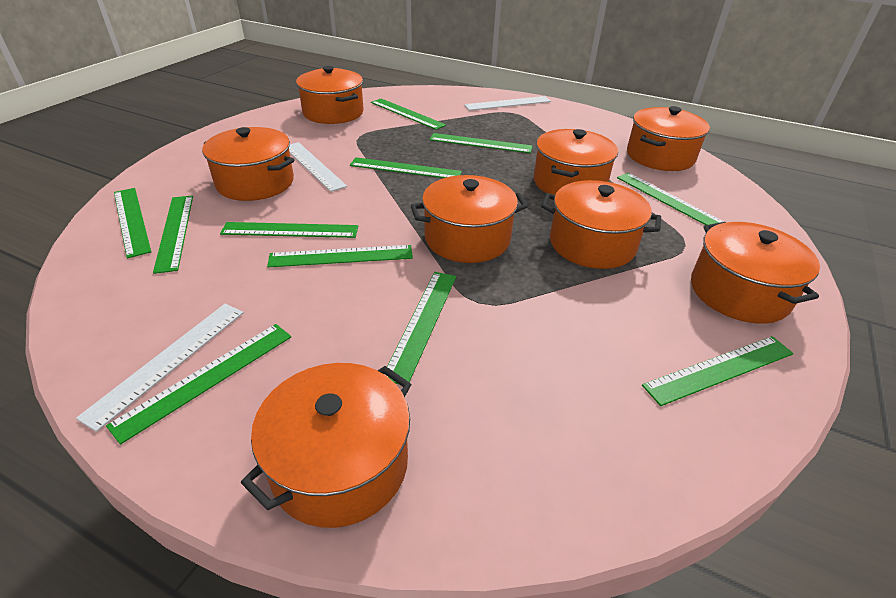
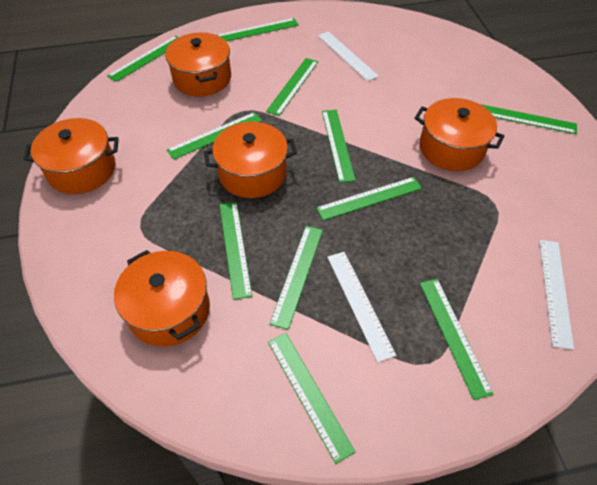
orange pot: 8 -> 5

